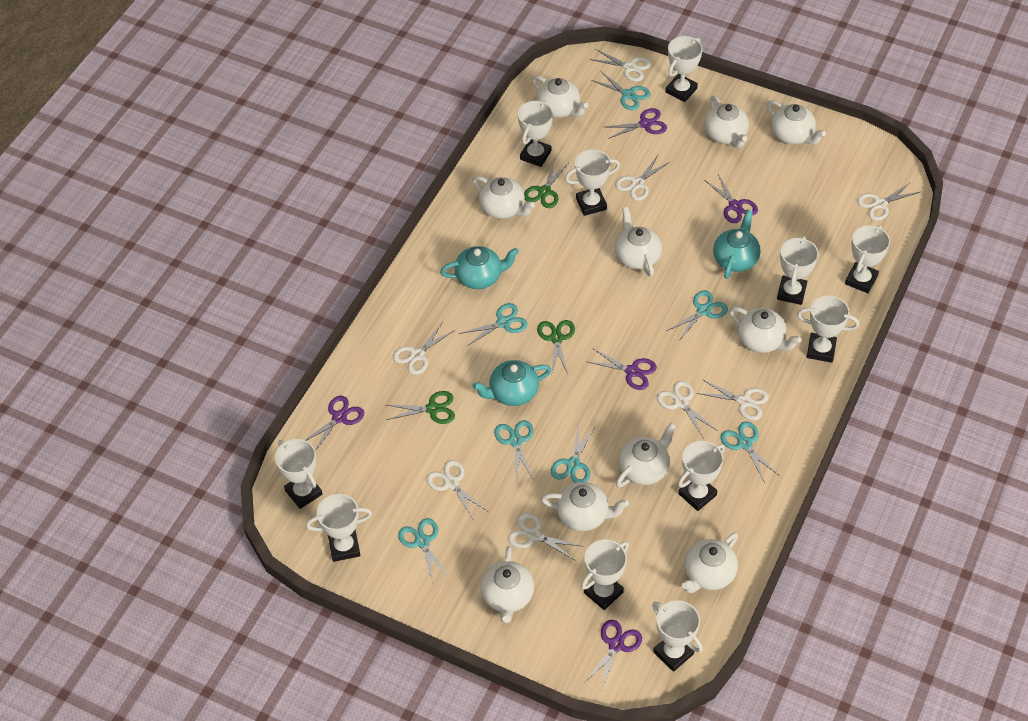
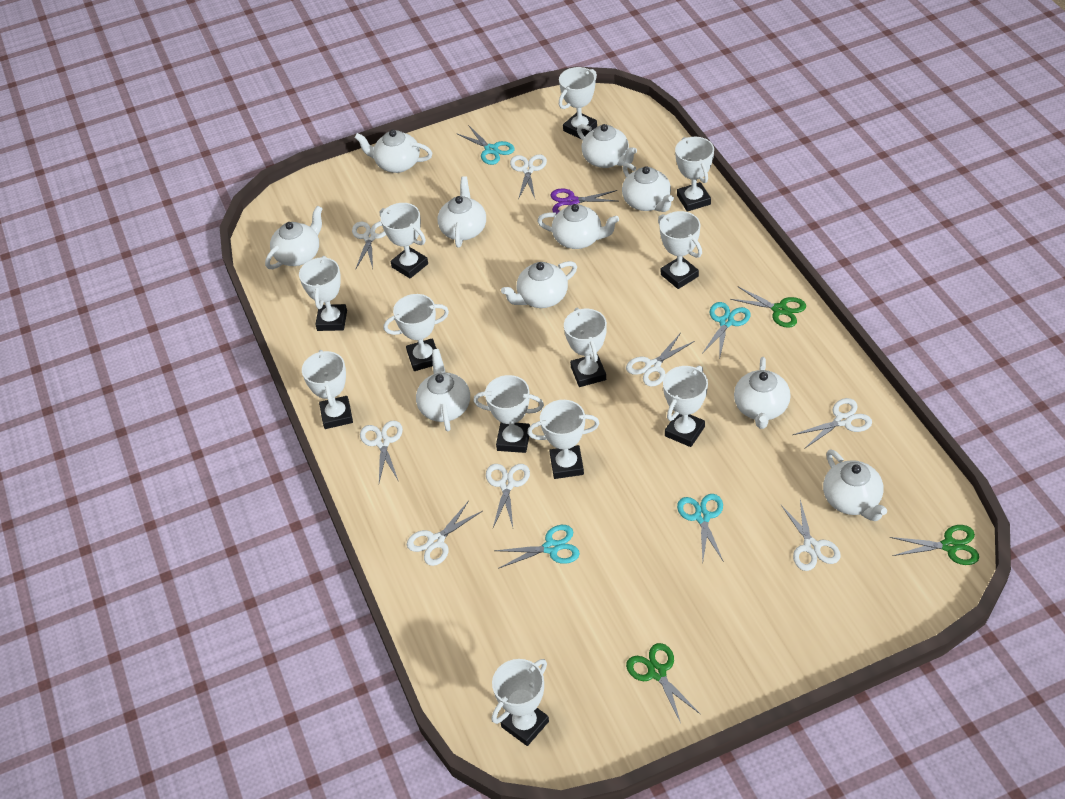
purple scissors: 5 -> 1
turquoise scissors: 7 -> 4
turquoise teapot: 3 -> 0
white trophy: 11 -> 12

